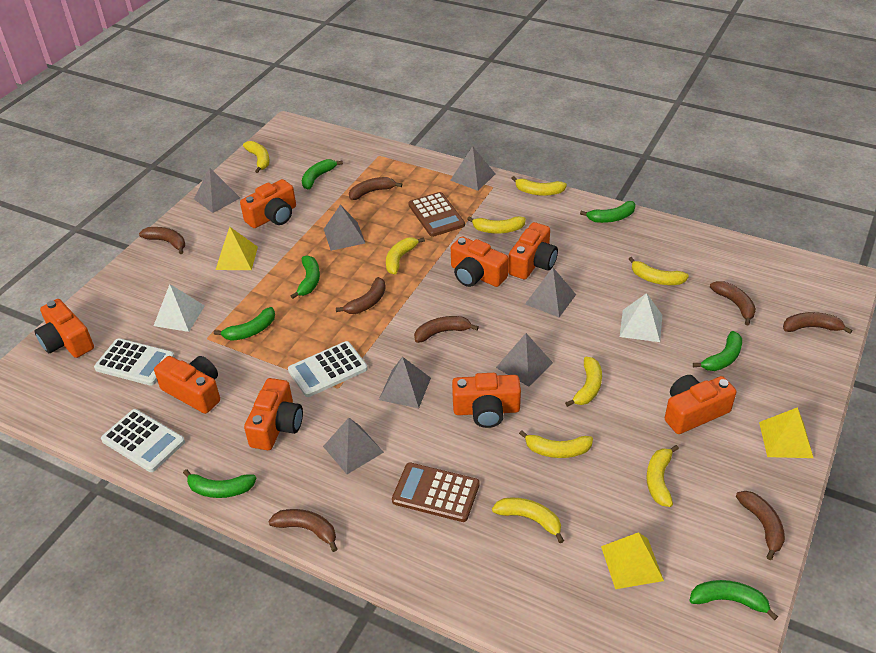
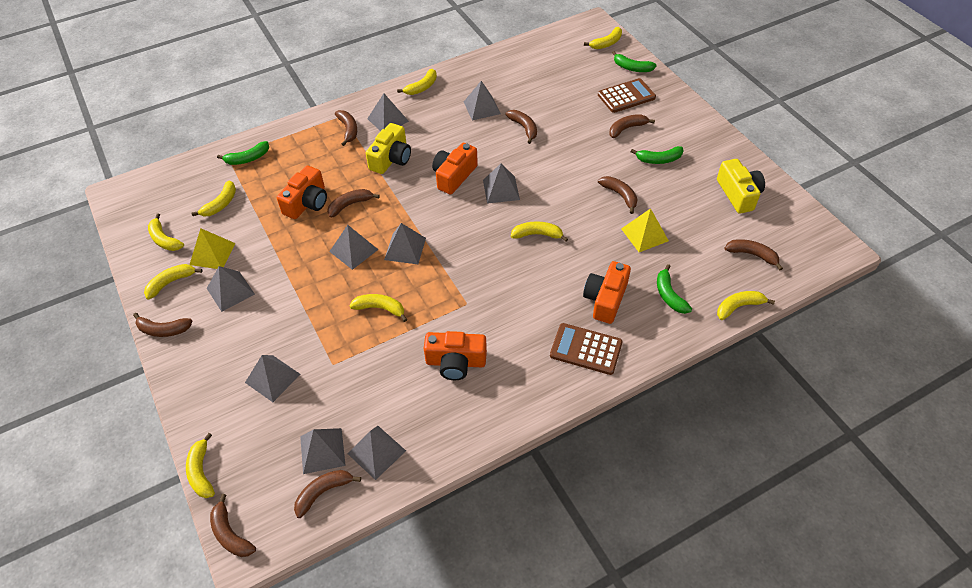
brown banana: 8 -> 9
green banana: 7 -> 4
grey pyramid: 7 -> 9
orange camera: 8 -> 4
white calculator: 3 -> 0
white pyramid: 2 -> 0
yellow camera: 0 -> 2
yellow pyramid: 3 -> 2

